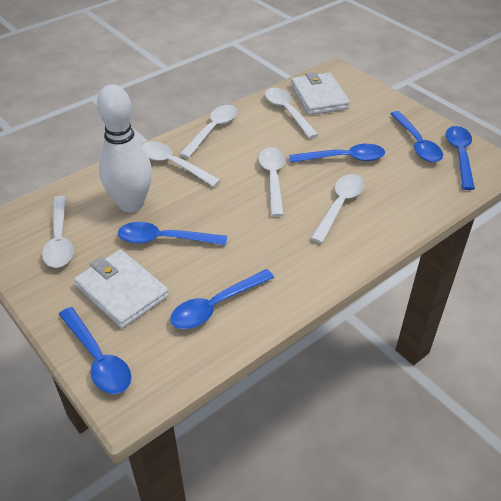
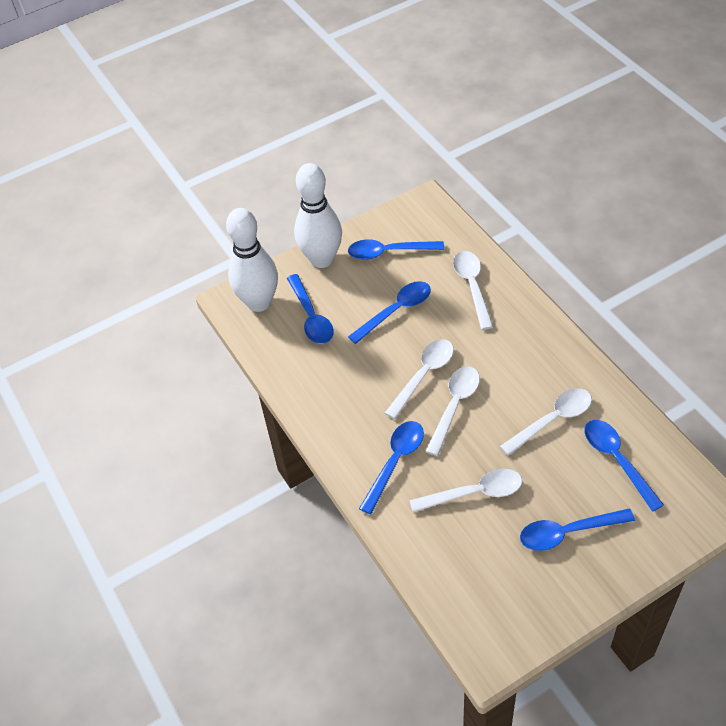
white bowling pin: 1 -> 2
white spoon: 6 -> 5
white wallet: 2 -> 0

